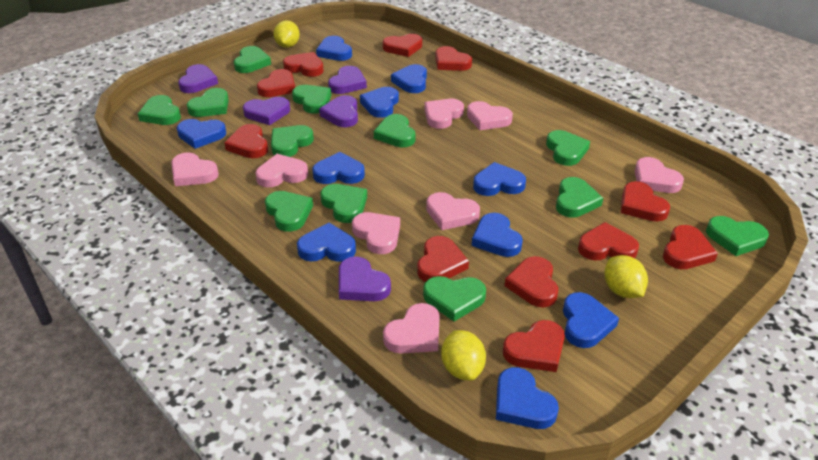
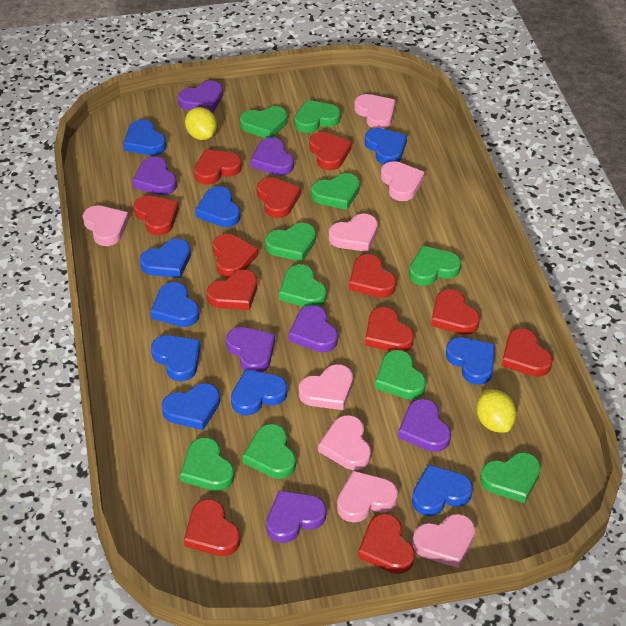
green heart: 12 -> 10
purple heart: 5 -> 7
red heart: 11 -> 12
yellow lemon: 3 -> 2

